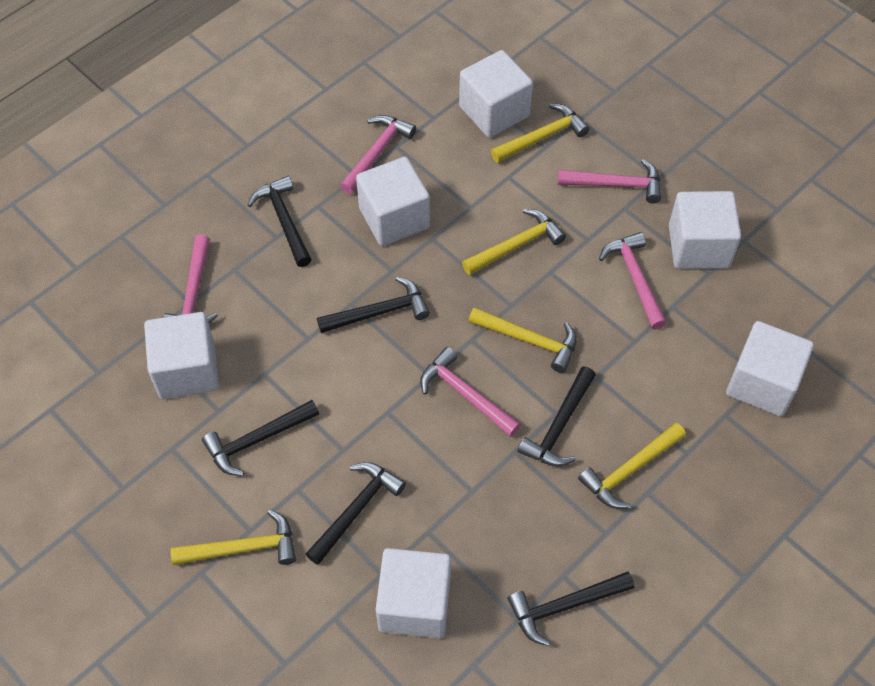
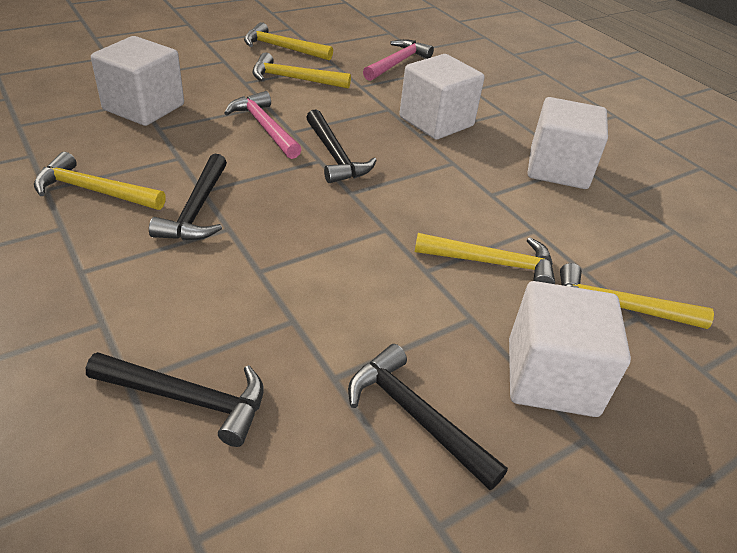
black hammer: 6 -> 4
pink hammer: 5 -> 2
white cube: 6 -> 4

